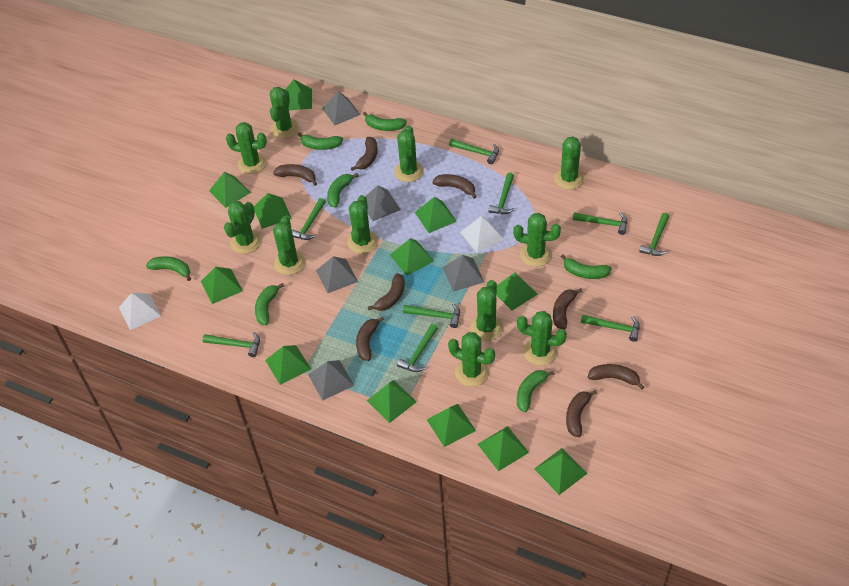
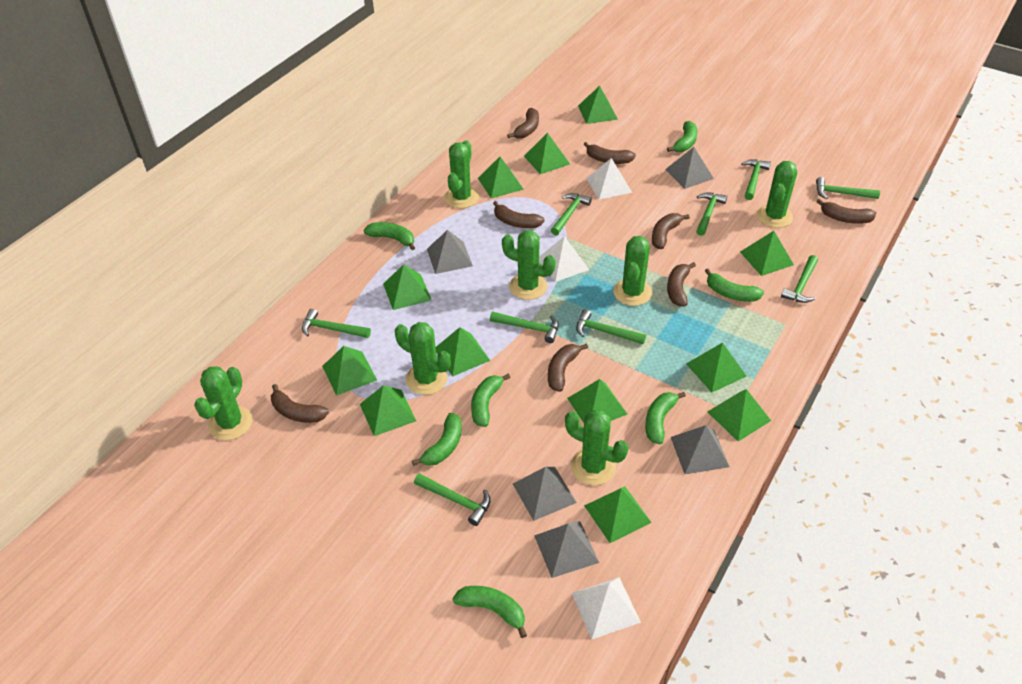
green cactus: 11 -> 7
white pyramid: 2 -> 3

